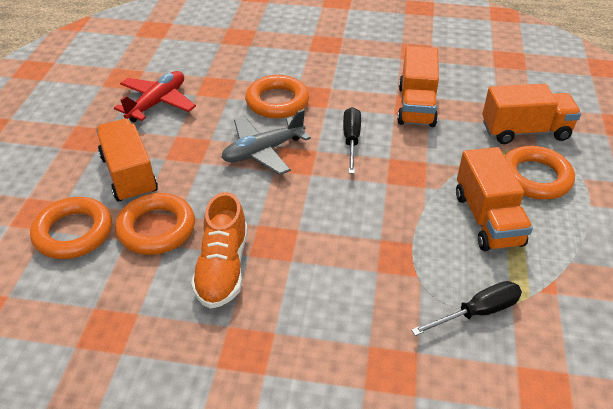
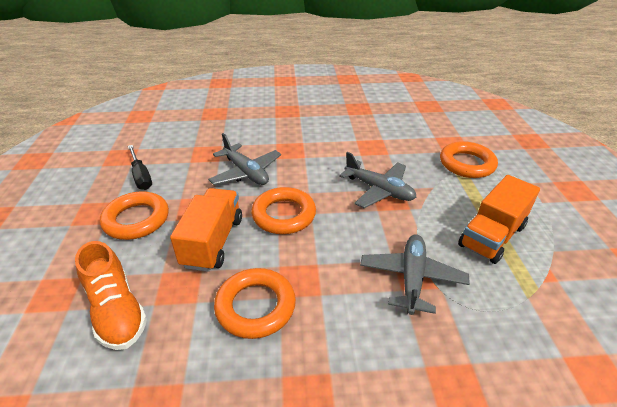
black screwdriver: 2 -> 1
grey plane: 1 -> 3
orange truck: 4 -> 2
red plane: 1 -> 0

